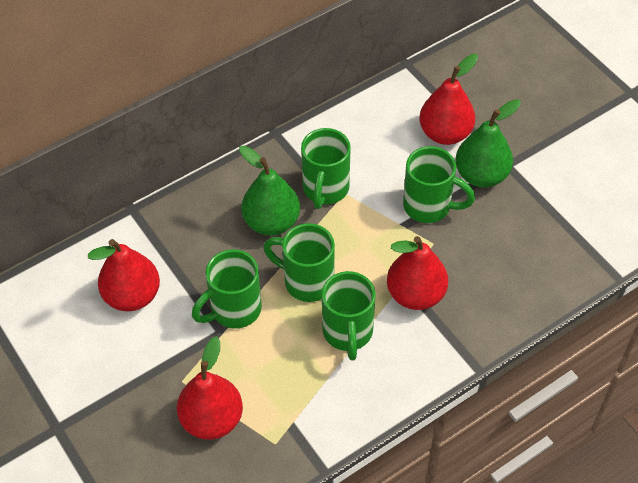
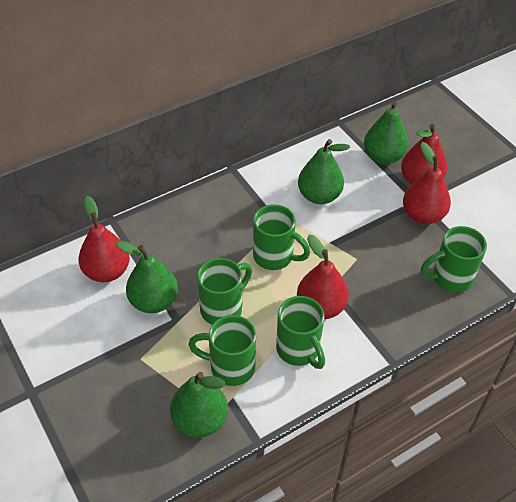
green pear: 2 -> 4

